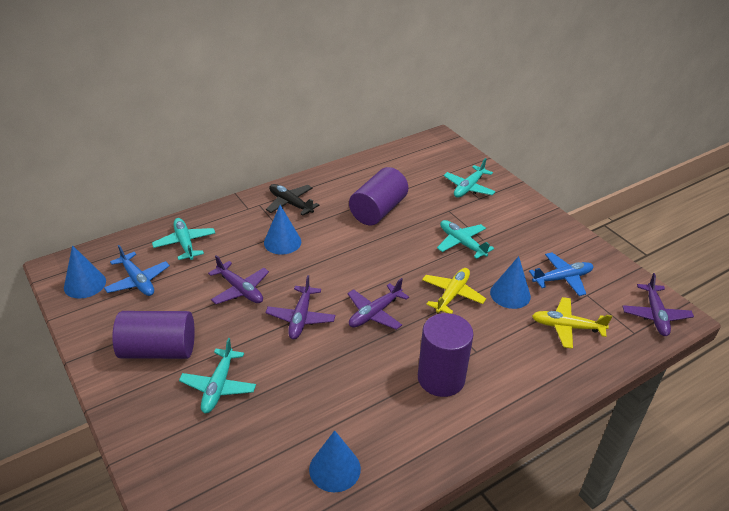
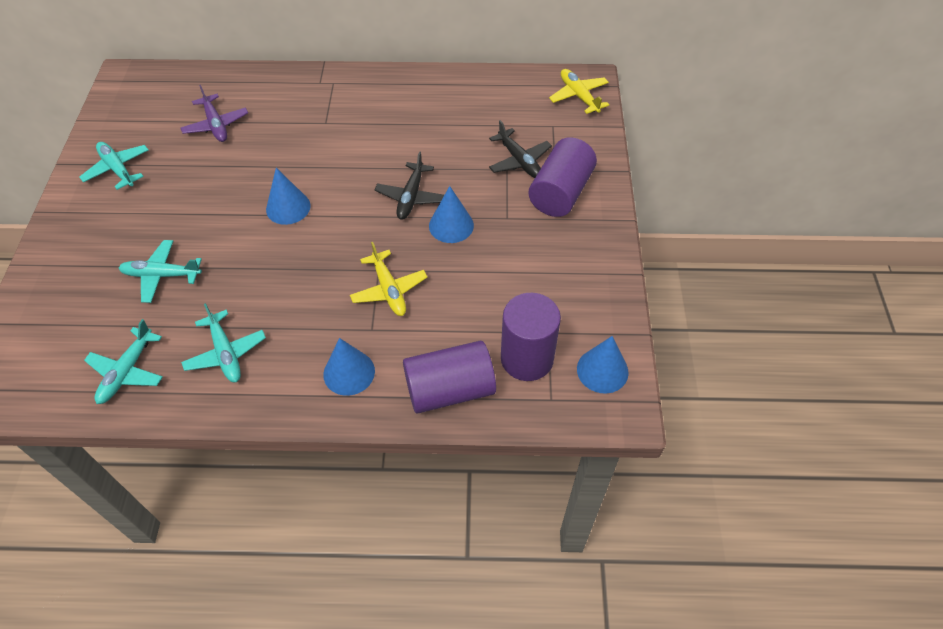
black plane: 1 -> 2
blue plane: 2 -> 0
purple plane: 4 -> 1

